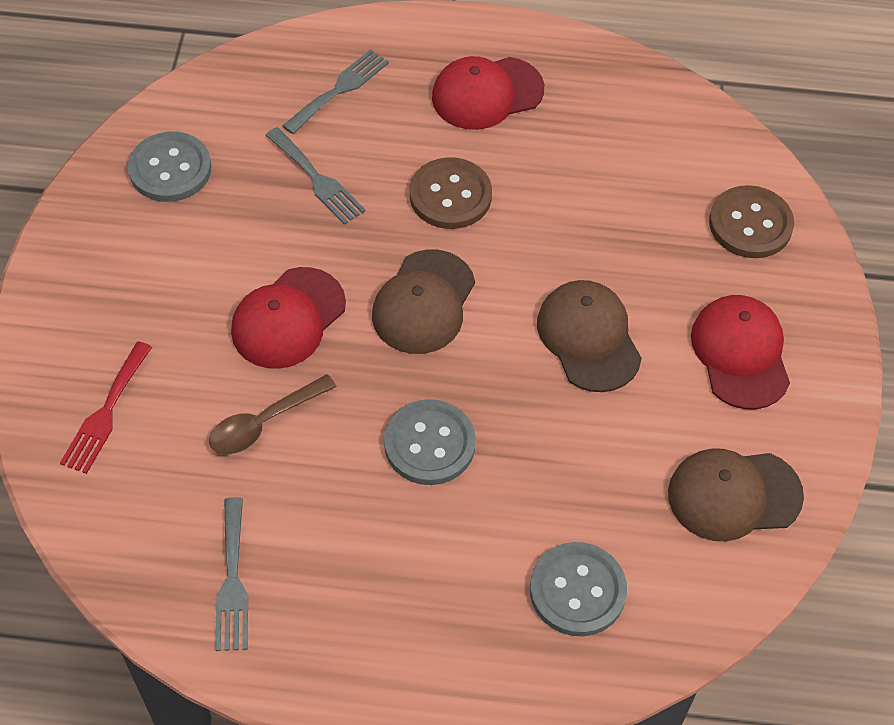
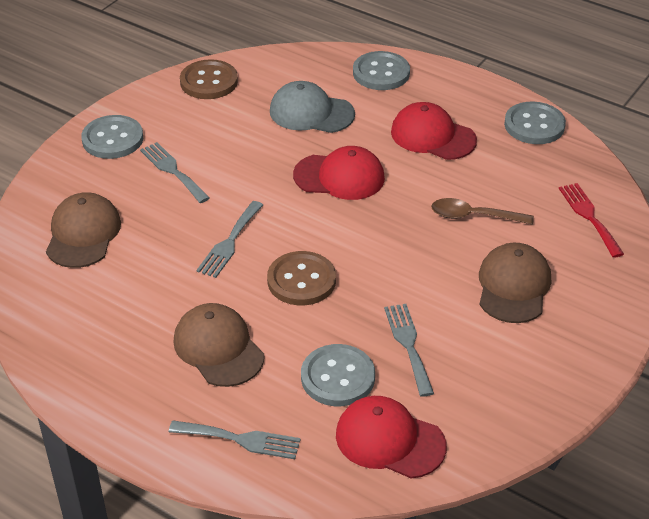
grey button: 3 -> 4
grey cap: 0 -> 1
grey fork: 3 -> 4

